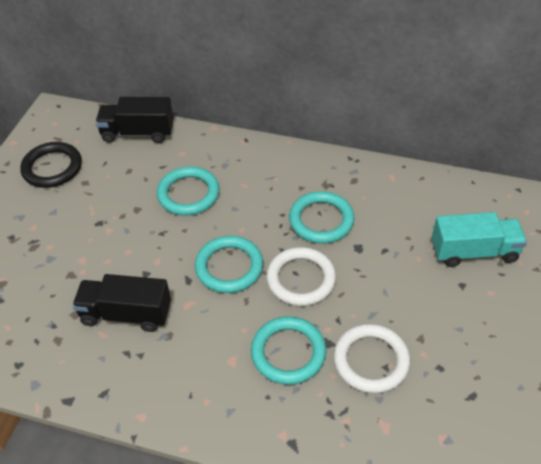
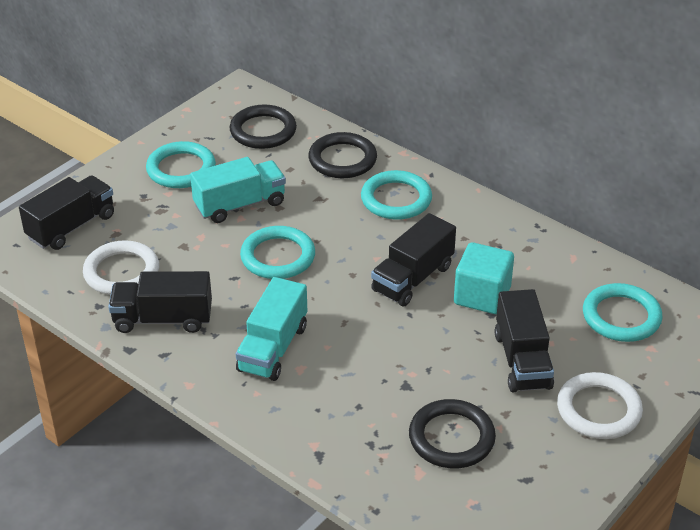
black ring: 1 -> 3
black truck: 2 -> 4
turquoise cube: 0 -> 1
turquoise truck: 1 -> 2

